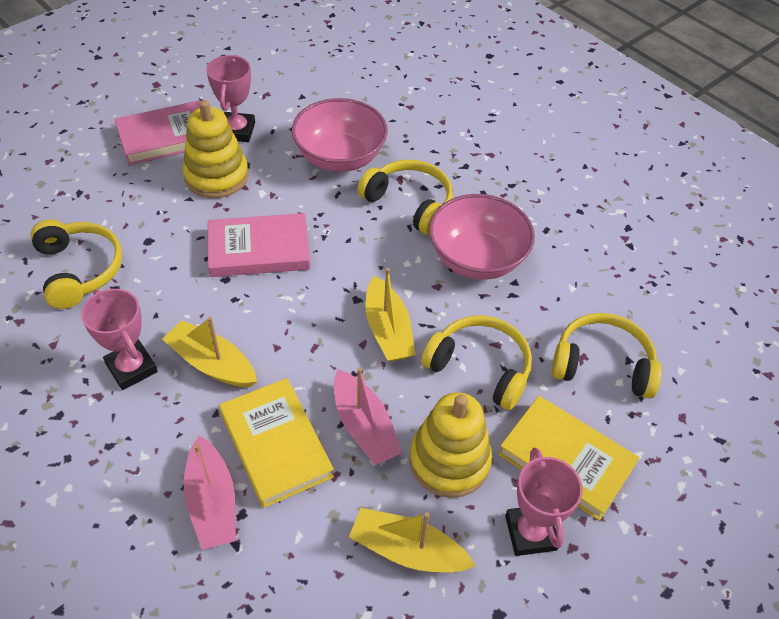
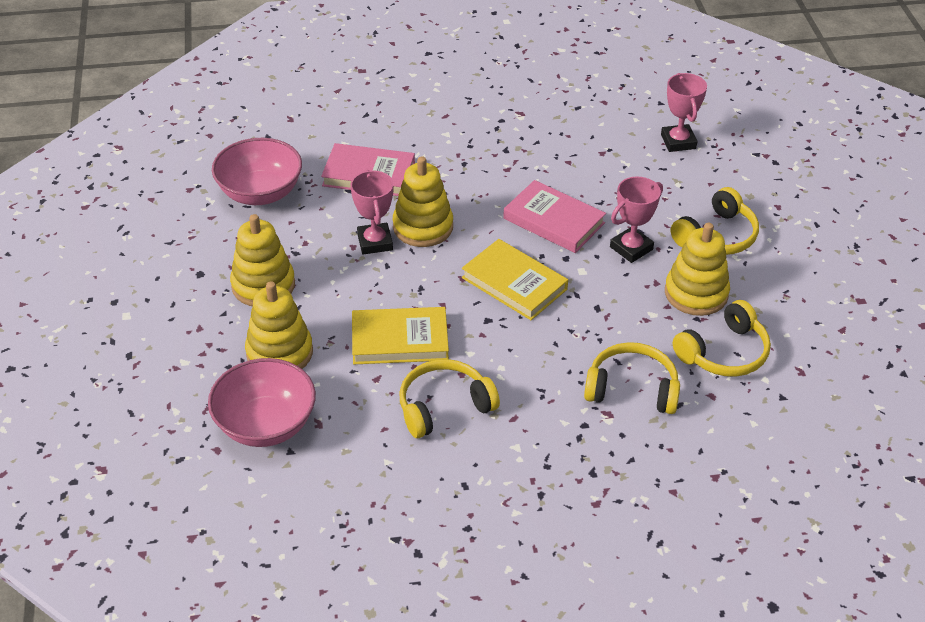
pink boat: 2 -> 0
yellow boat: 3 -> 0
yellow stacking toy: 2 -> 4

